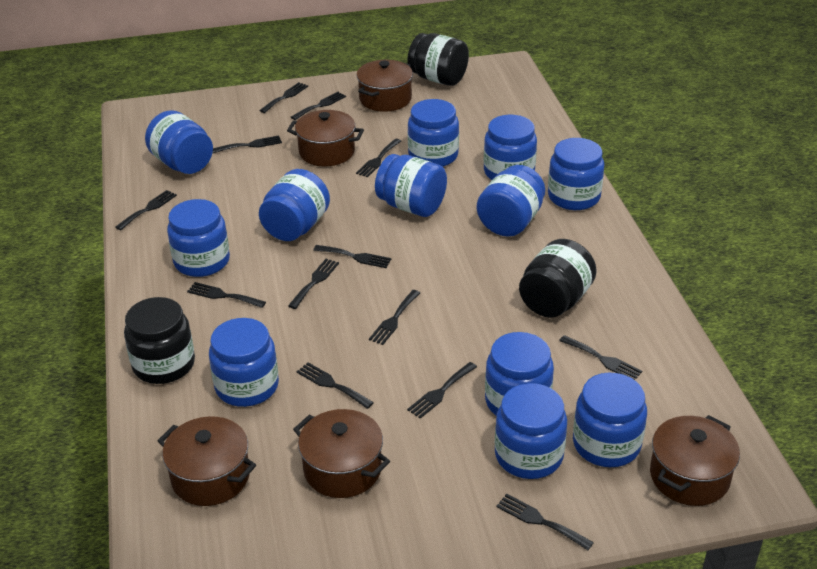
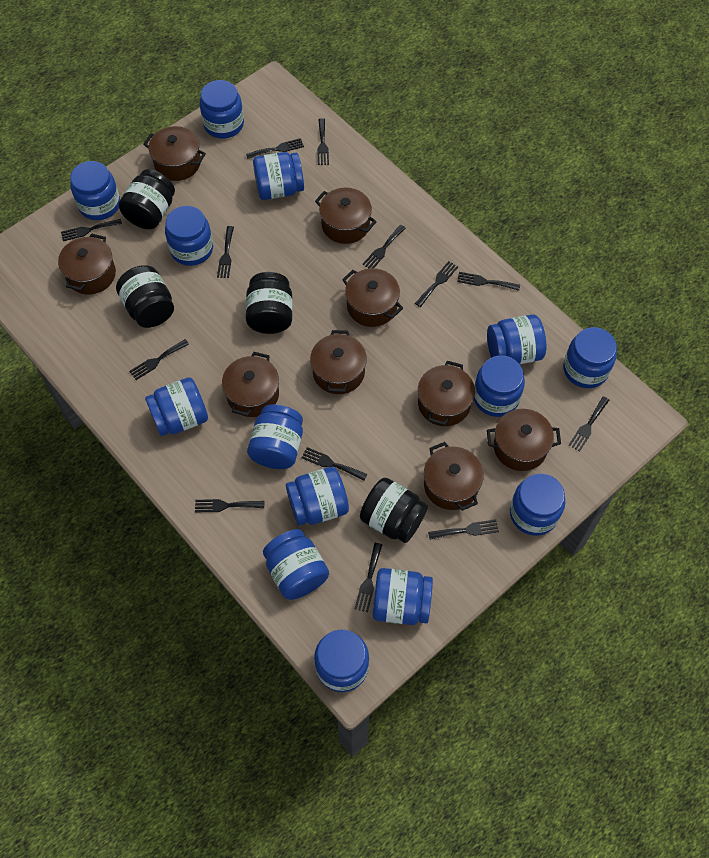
black jar: 3 -> 4
blue jar: 12 -> 14
brown pot: 5 -> 9

